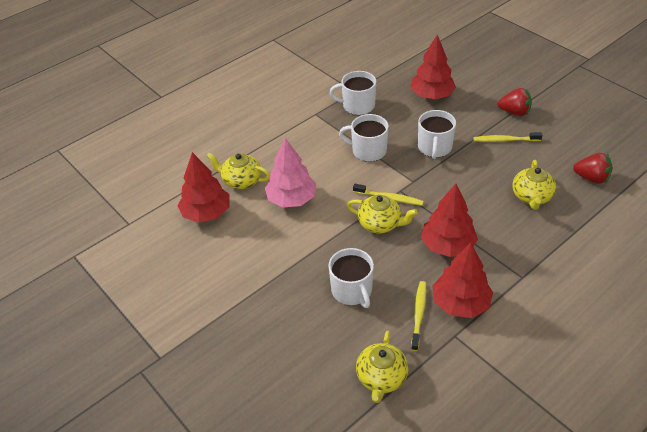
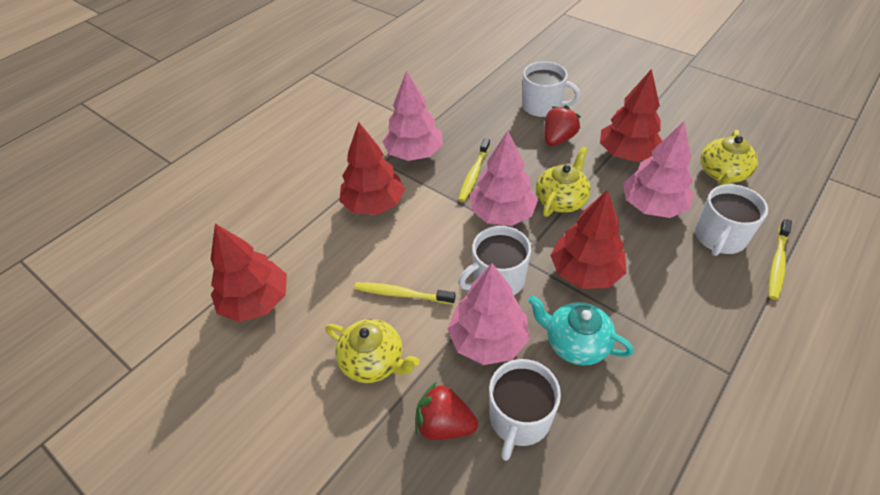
pink tree: 1 -> 4
turquoise teapot: 0 -> 1
yellow teapot: 4 -> 3

